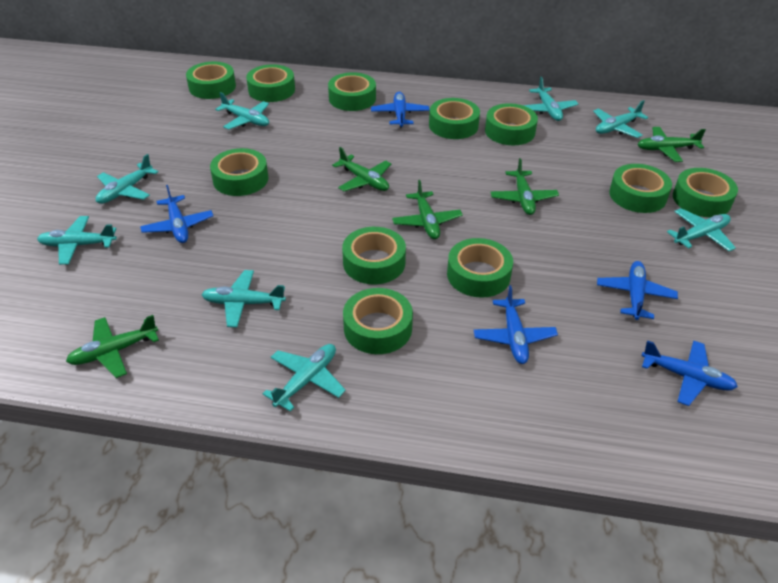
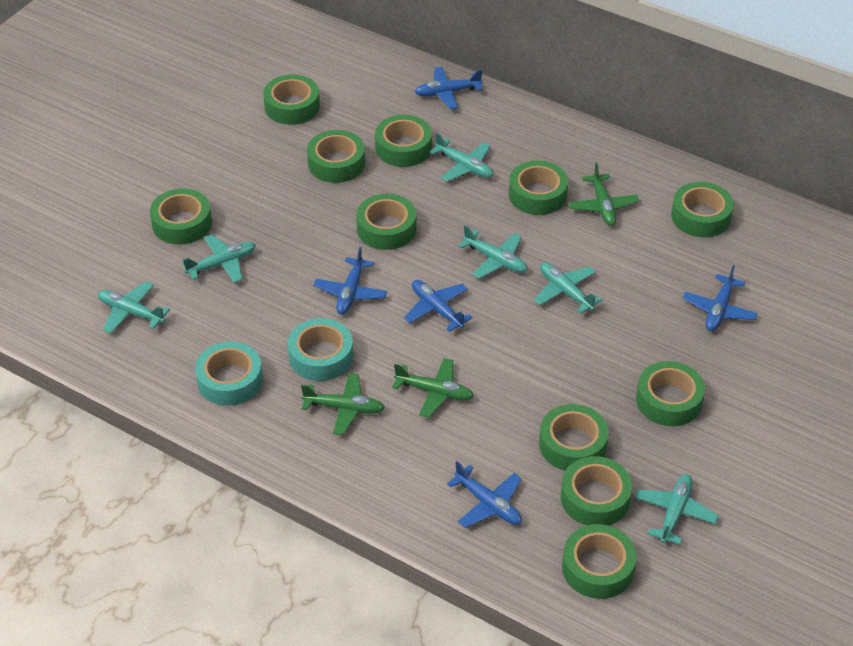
green plane: 5 -> 3
turquoise plane: 8 -> 6
turquoise tape: 0 -> 2

